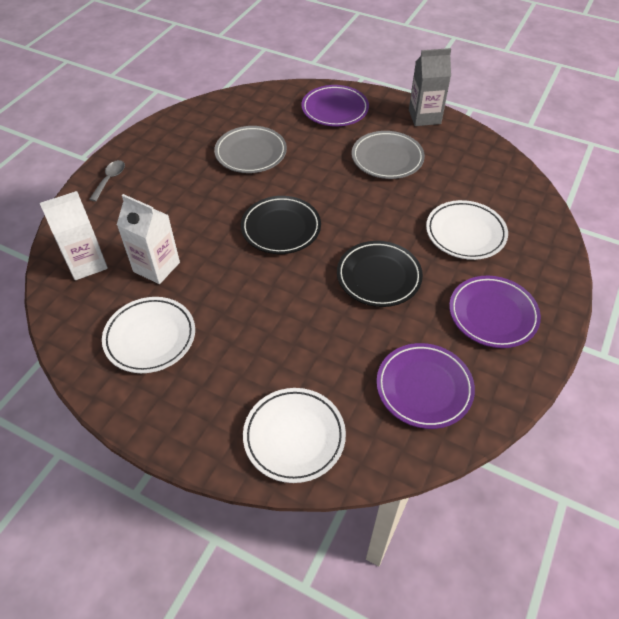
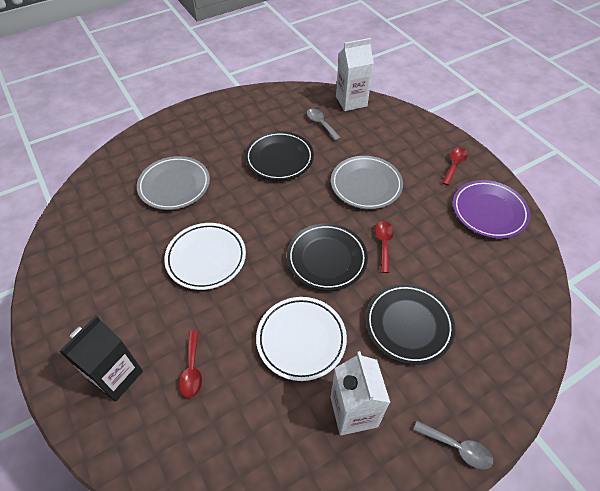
black carton: 0 -> 1
black plate: 2 -> 3
grey carton: 1 -> 0
grey spoon: 1 -> 2
purple plate: 3 -> 1
red spoon: 0 -> 3
white plate: 3 -> 2

